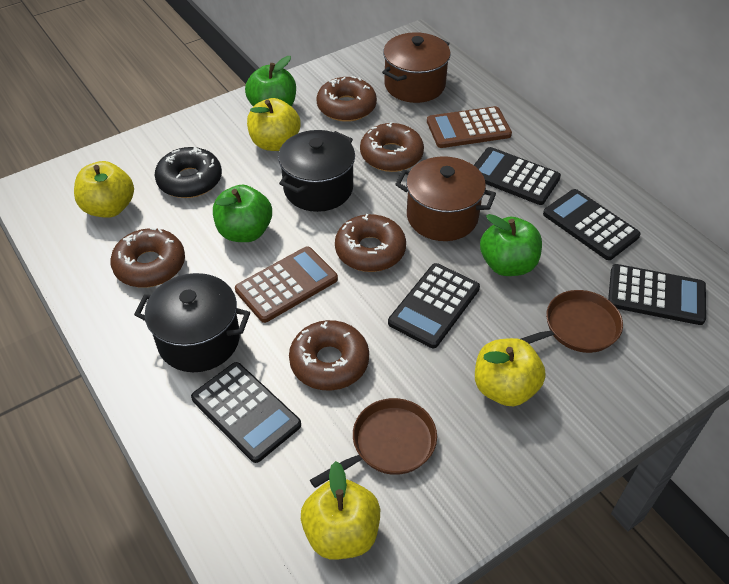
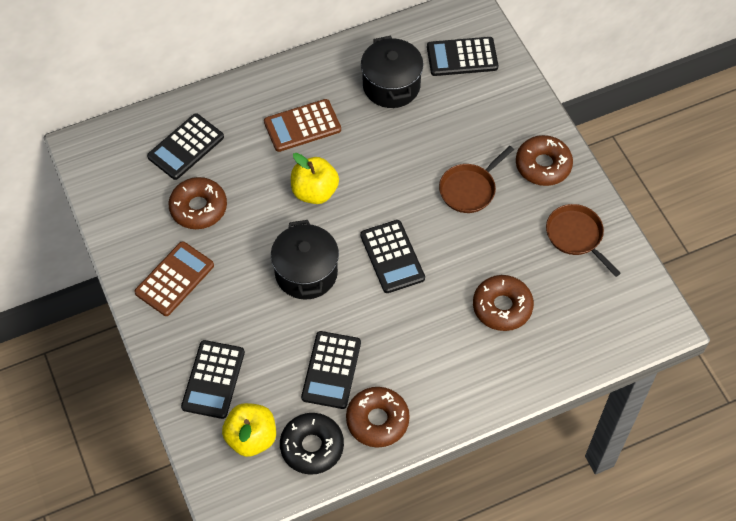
brown donut: 5 -> 4
brown pot: 2 -> 0
green apple: 3 -> 0
yellow apple: 4 -> 2

